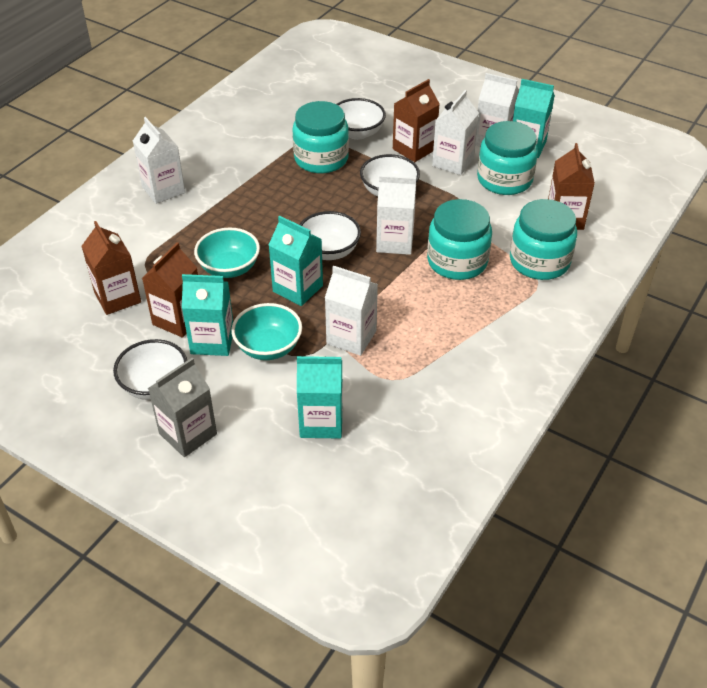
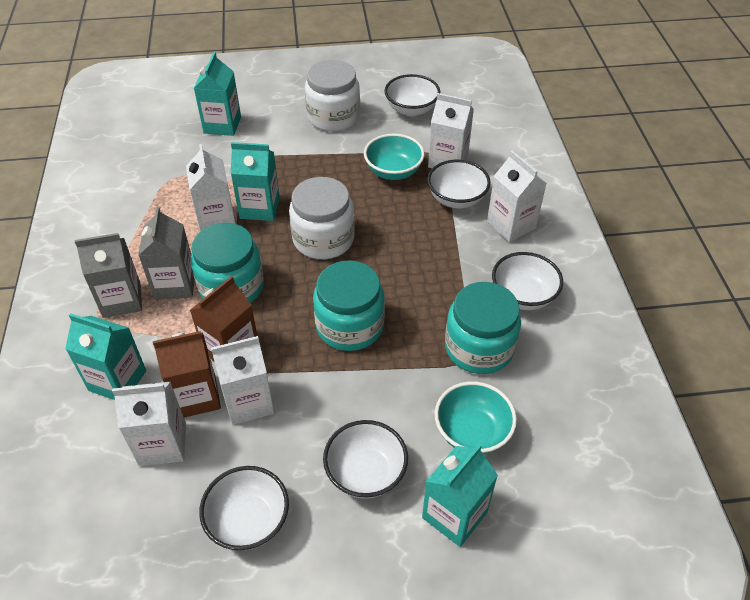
brown carton: 4 -> 2
grey carton: 1 -> 2
turquoise jar: 4 -> 3
white bowl: 4 -> 5
white jar: 0 -> 2

